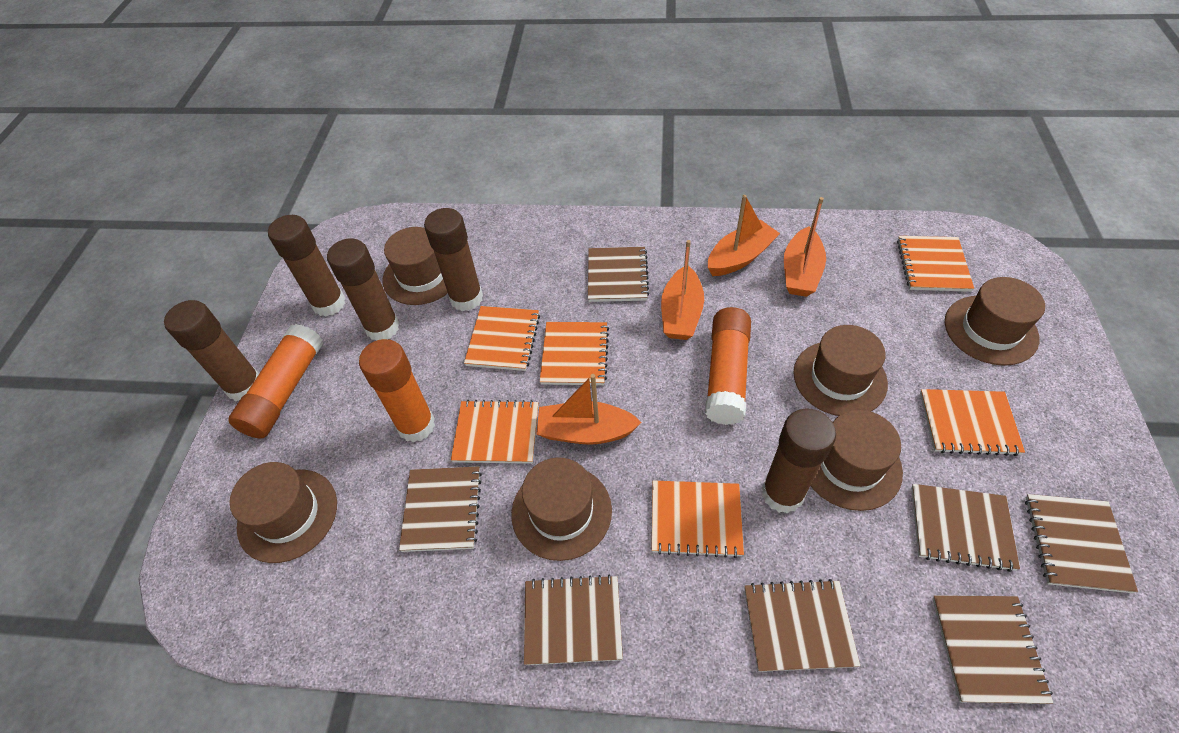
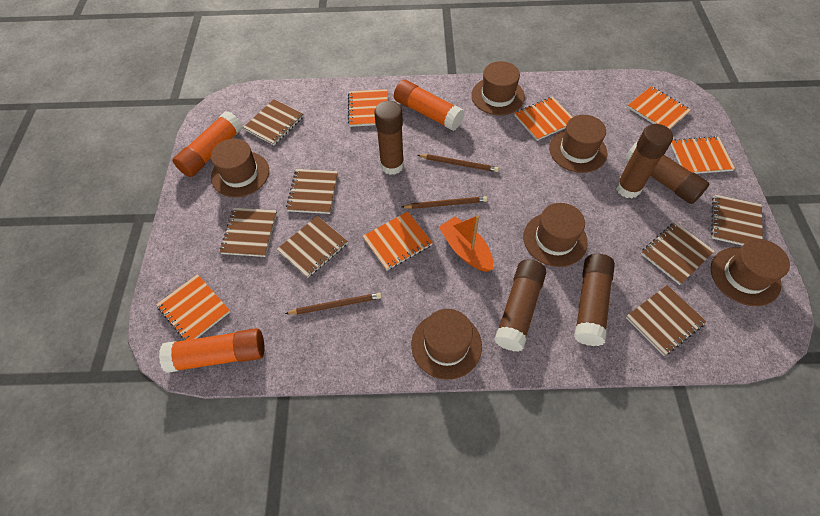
brown pencil: 0 -> 3
orange boat: 4 -> 1

